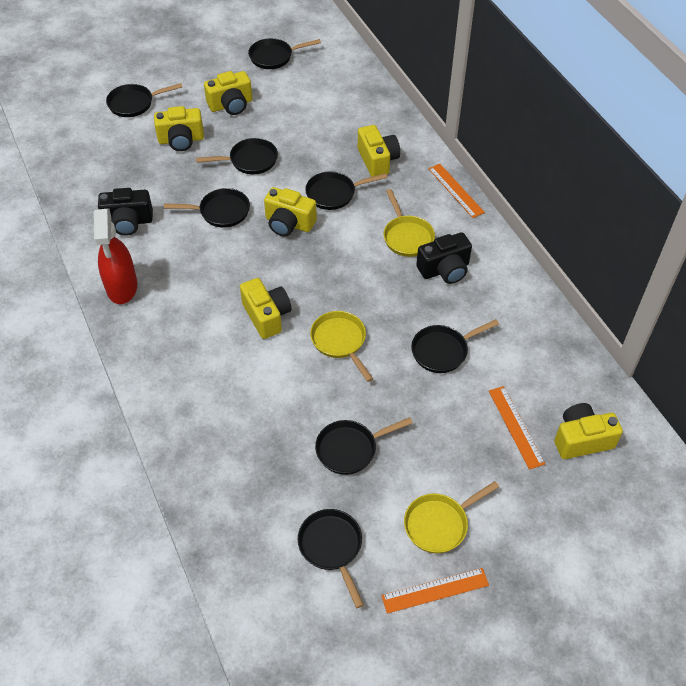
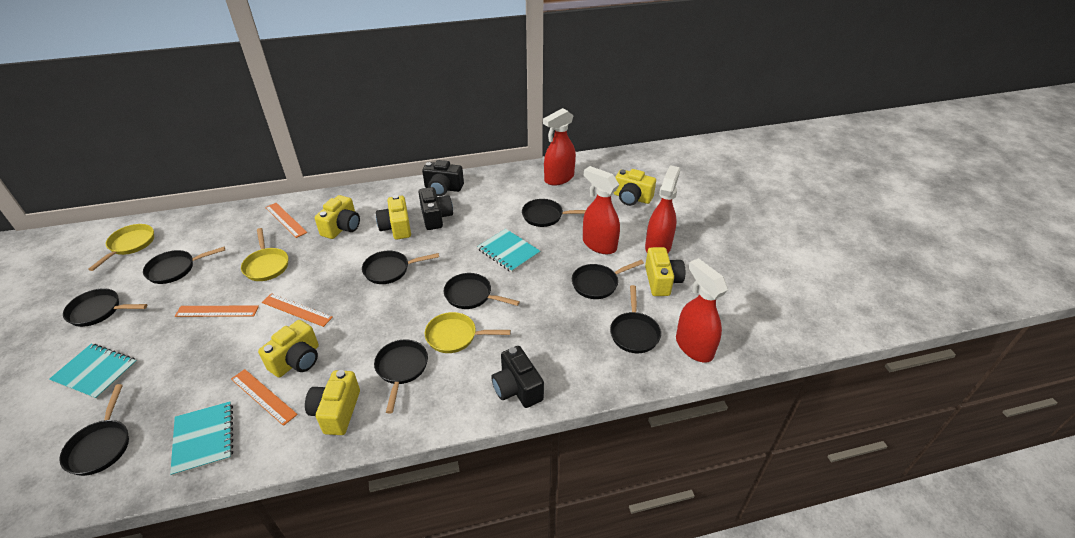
black camera: 2 -> 3
black pan: 8 -> 9
orange ruler: 3 -> 4
red spray bottle: 1 -> 4
turquoise notebook: 0 -> 3

